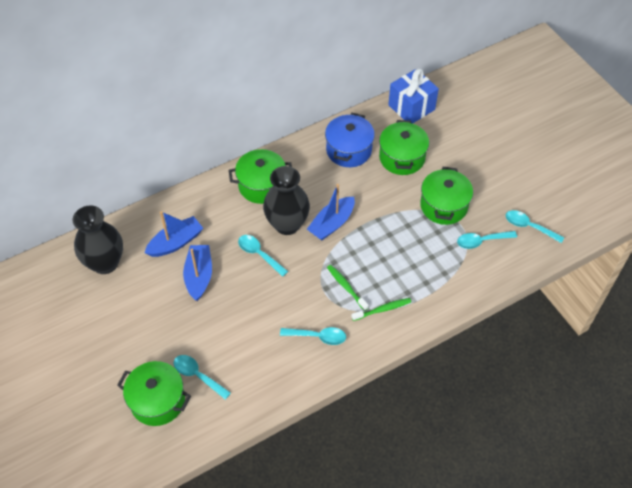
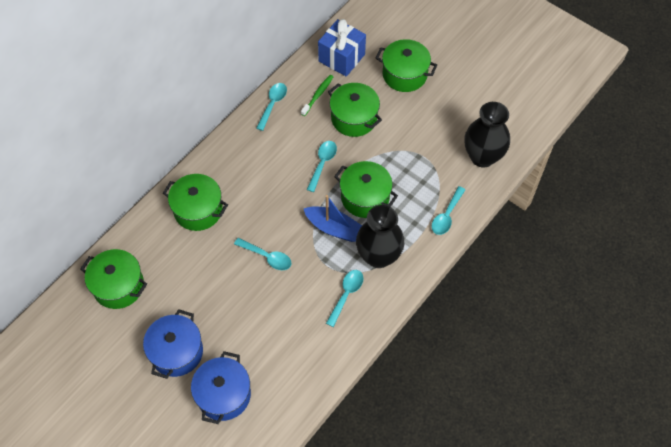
blue boat: 3 -> 1
blue pot: 1 -> 2
green pot: 4 -> 5
green toothbrush: 2 -> 1

